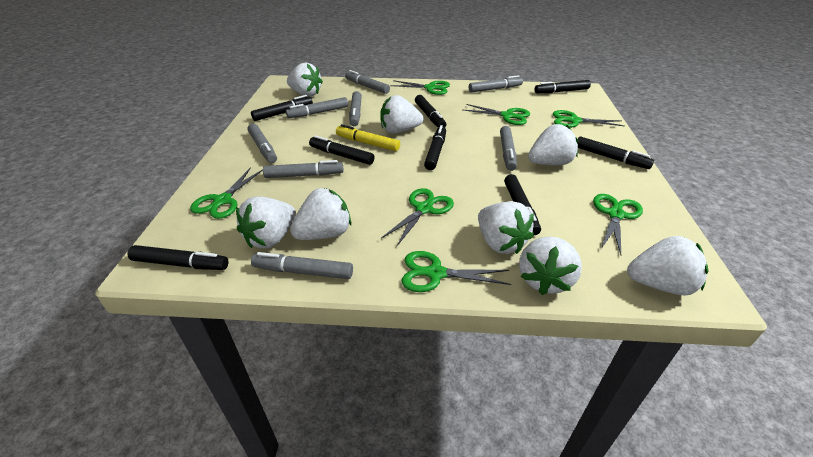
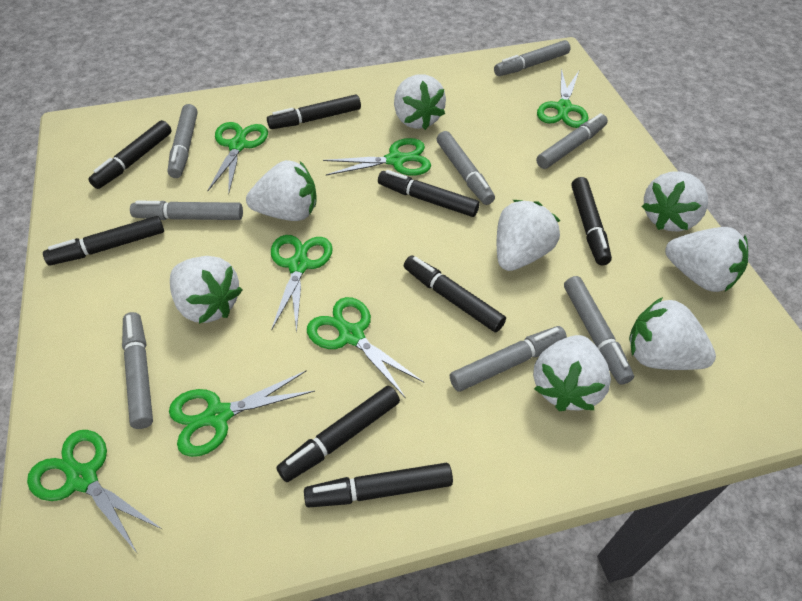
yellow marker: 1 -> 0

